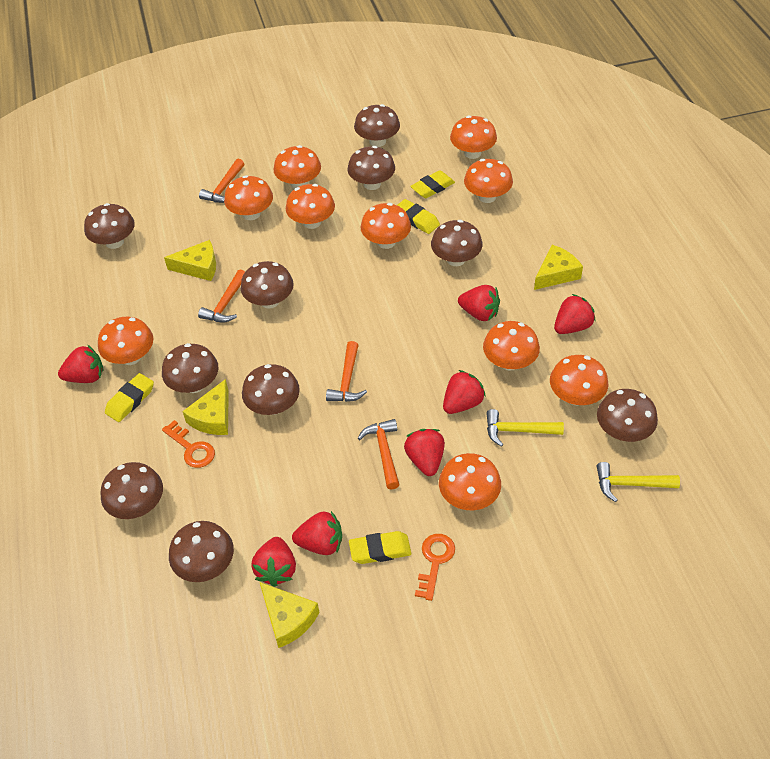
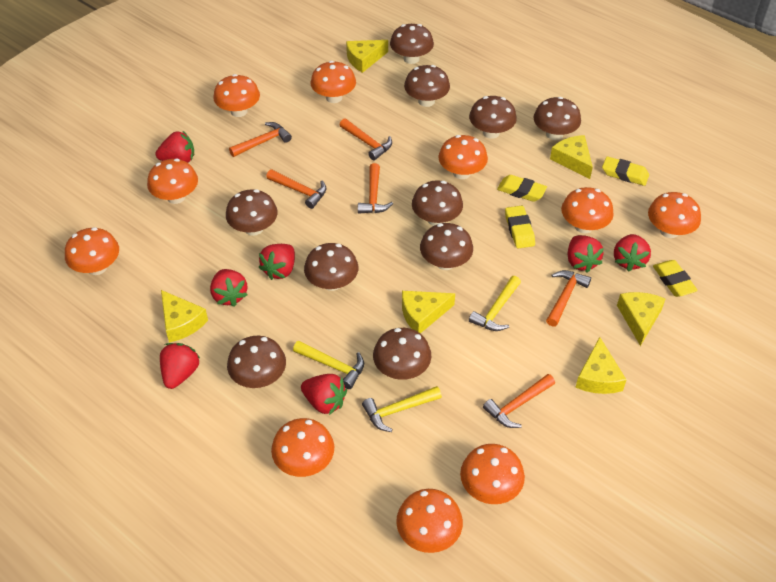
orange hammer: 4 -> 6
orange key: 2 -> 0
yellow cheese: 4 -> 6
yellow hammer: 2 -> 3

